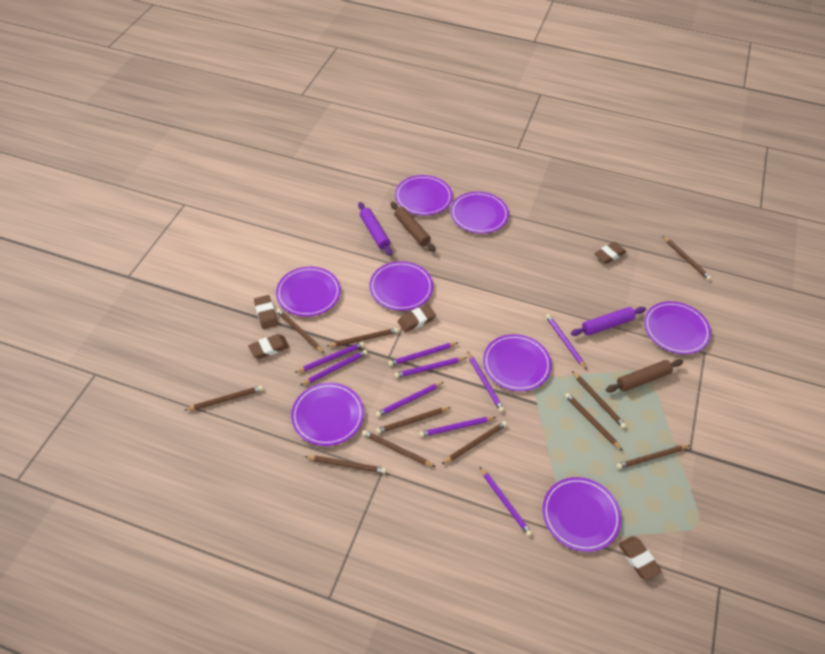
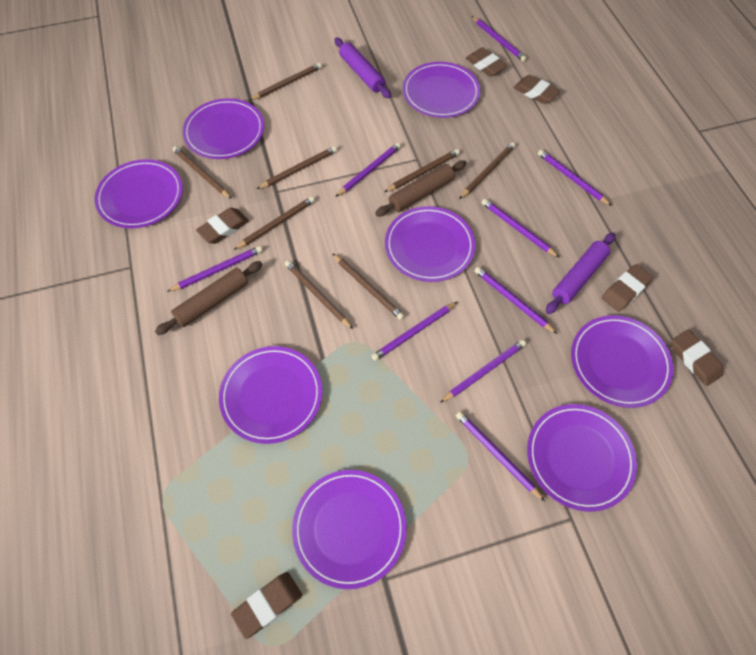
brown eraser: 5 -> 6
brown pencil: 11 -> 8

